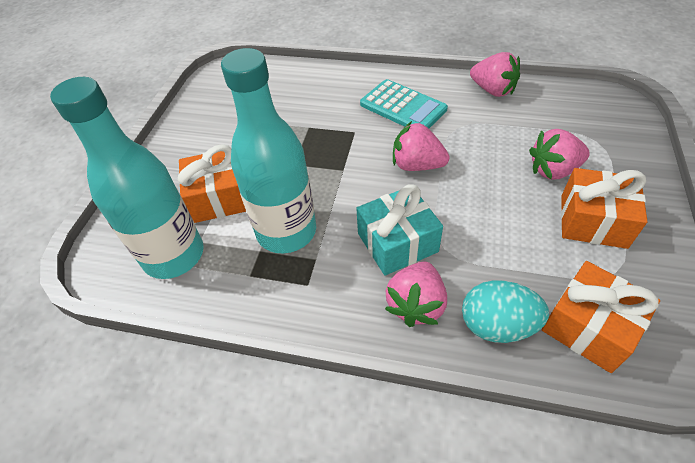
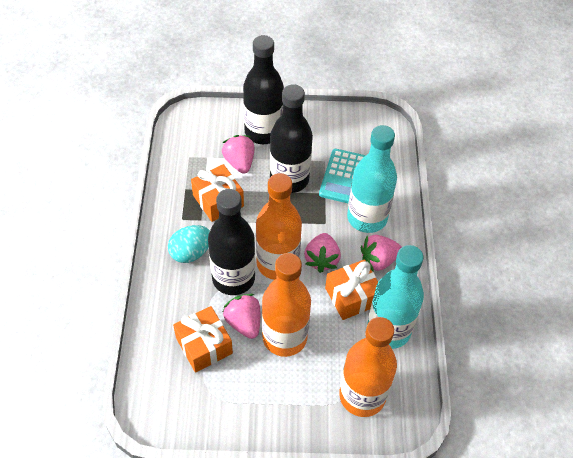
black bottle: 0 -> 3
orange bottle: 0 -> 3
turquoise gift: 1 -> 0

